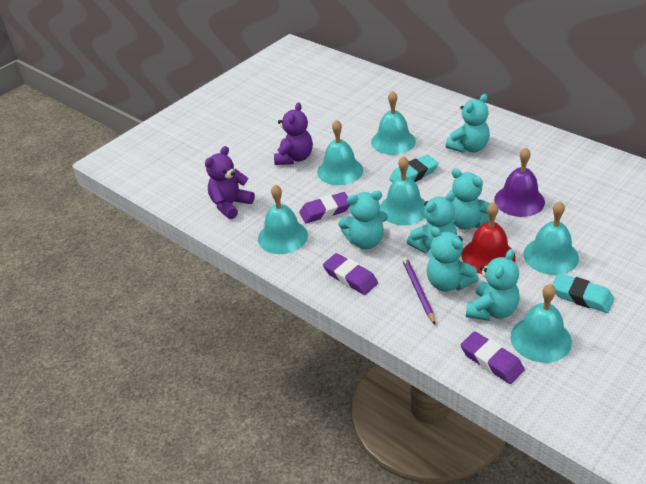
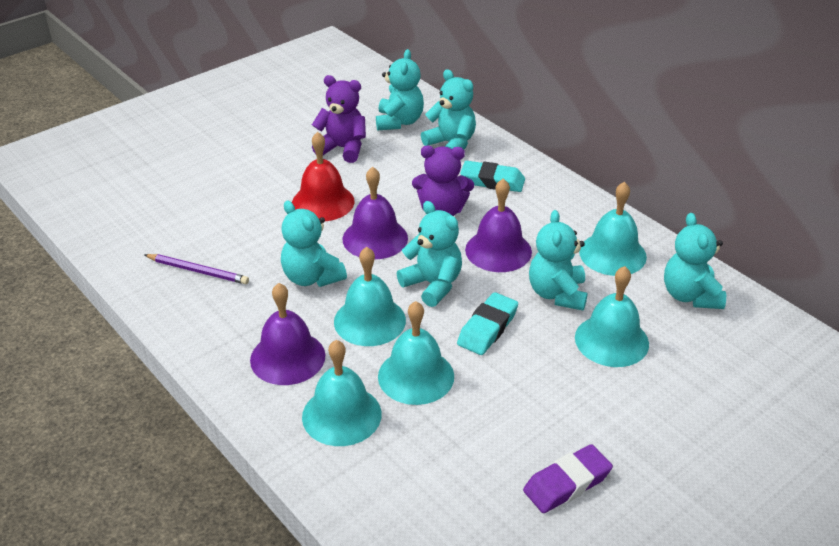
purple bell: 1 -> 3
purple eraser: 3 -> 1
turquoise bell: 6 -> 5

